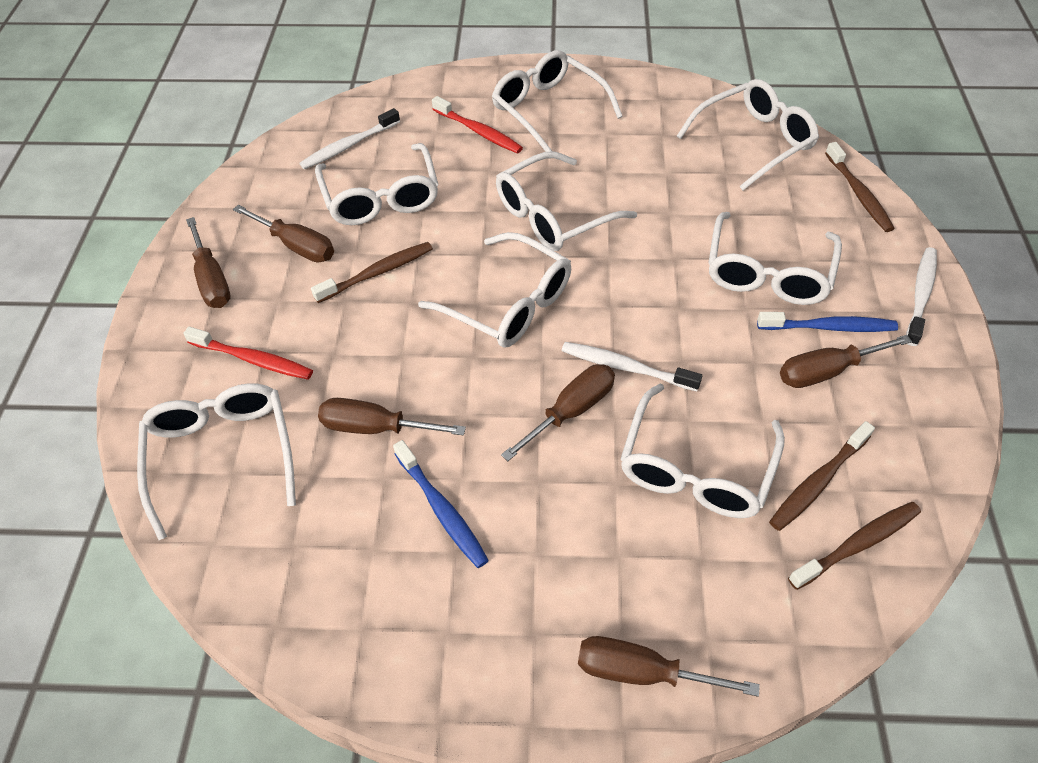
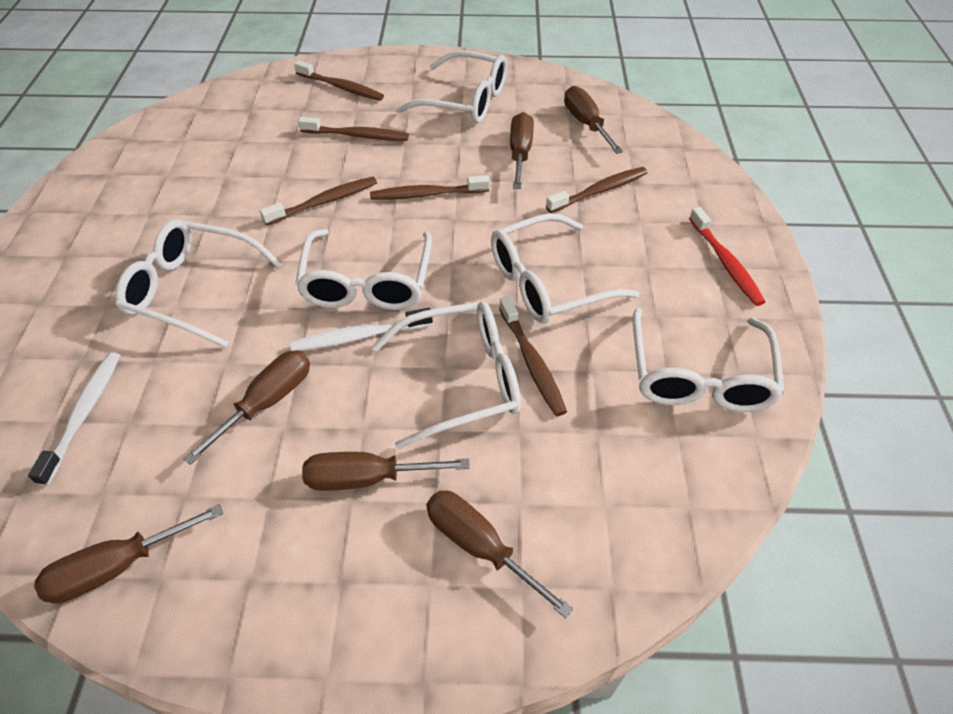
blue toothbrush: 2 -> 0
brown toothbrush: 4 -> 6
red toothbrush: 2 -> 1
white glasses: 8 -> 6
white toothbrush: 3 -> 2

